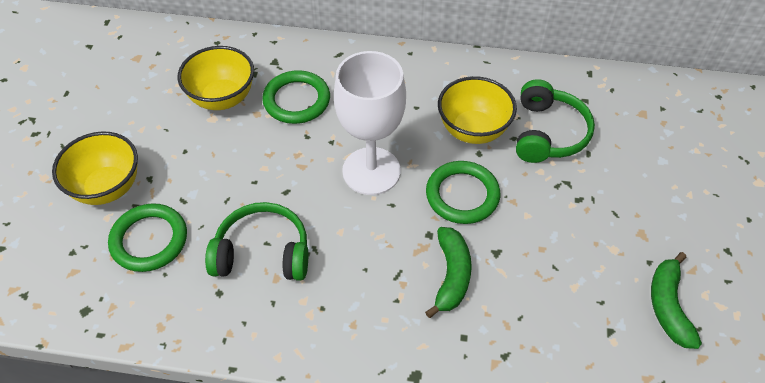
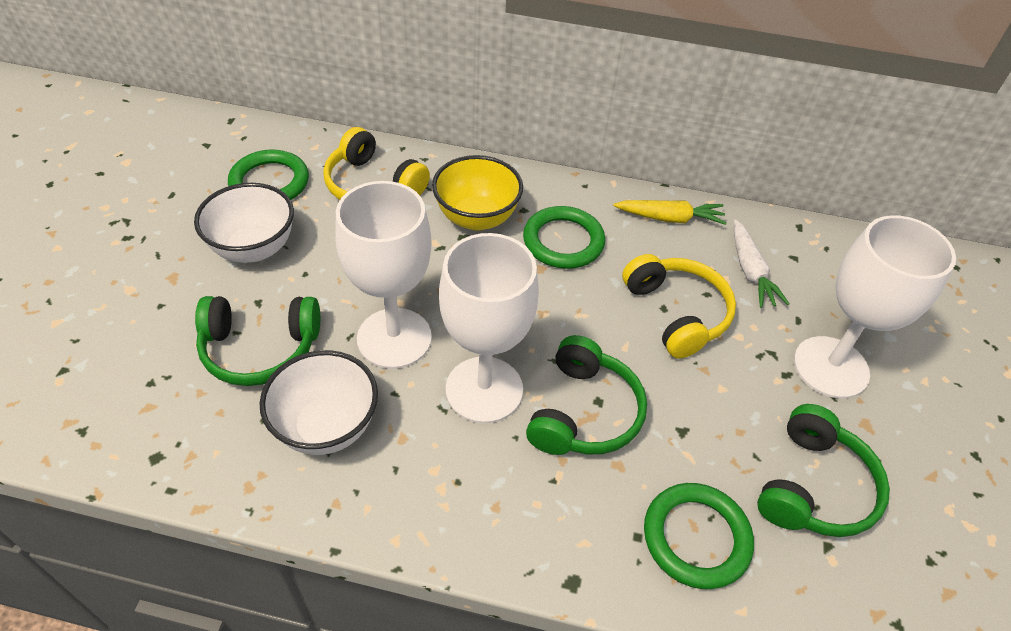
green banana: 2 -> 0
green headphones: 2 -> 3
white bowl: 0 -> 2
white carrot: 0 -> 1
white goblet: 1 -> 3
yellow bowl: 3 -> 1
yellow carrot: 0 -> 1
yellow headphones: 0 -> 2

